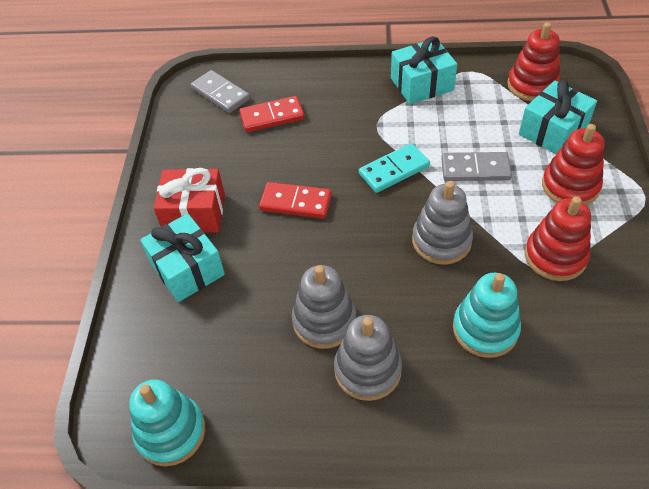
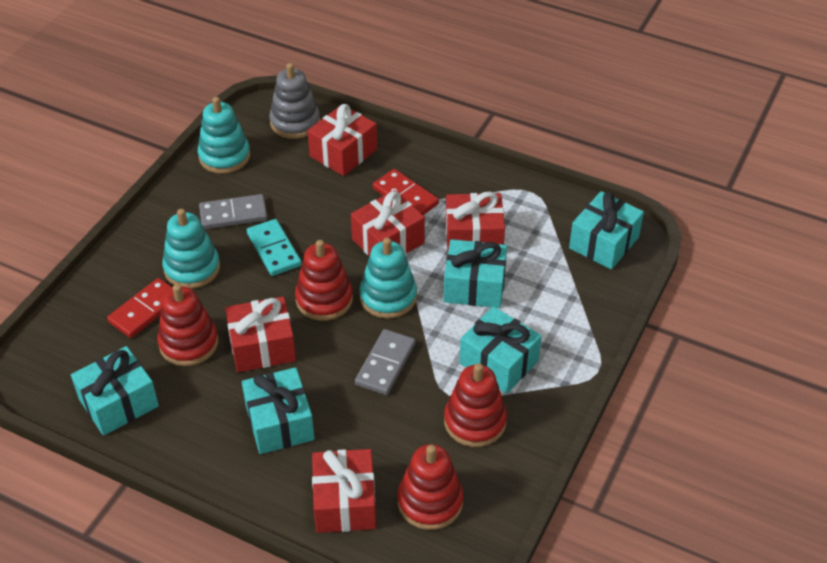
grey stacking toy: 3 -> 1
red gift: 1 -> 5
red stacking toy: 3 -> 4
turquoise gift: 3 -> 5
turquoise stacking toy: 2 -> 3

